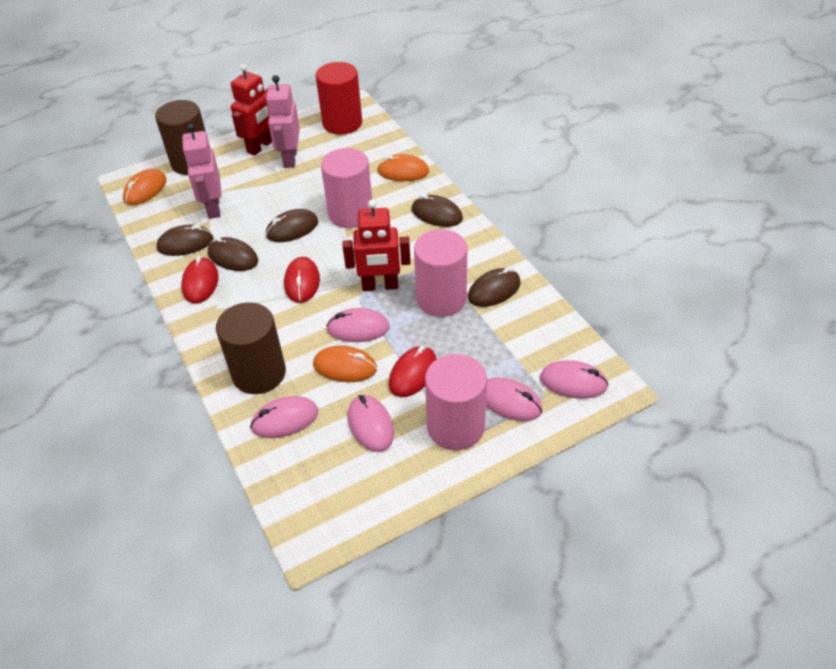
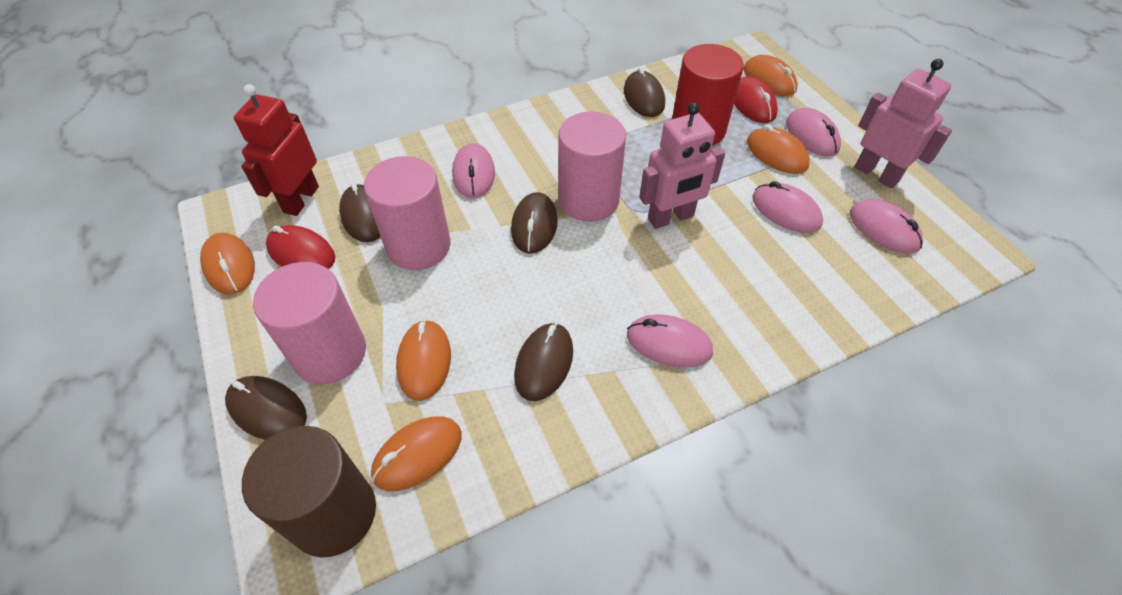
brown cylinder: 2 -> 1
orange mouse: 3 -> 5
red mouse: 3 -> 2
red robot: 2 -> 1

